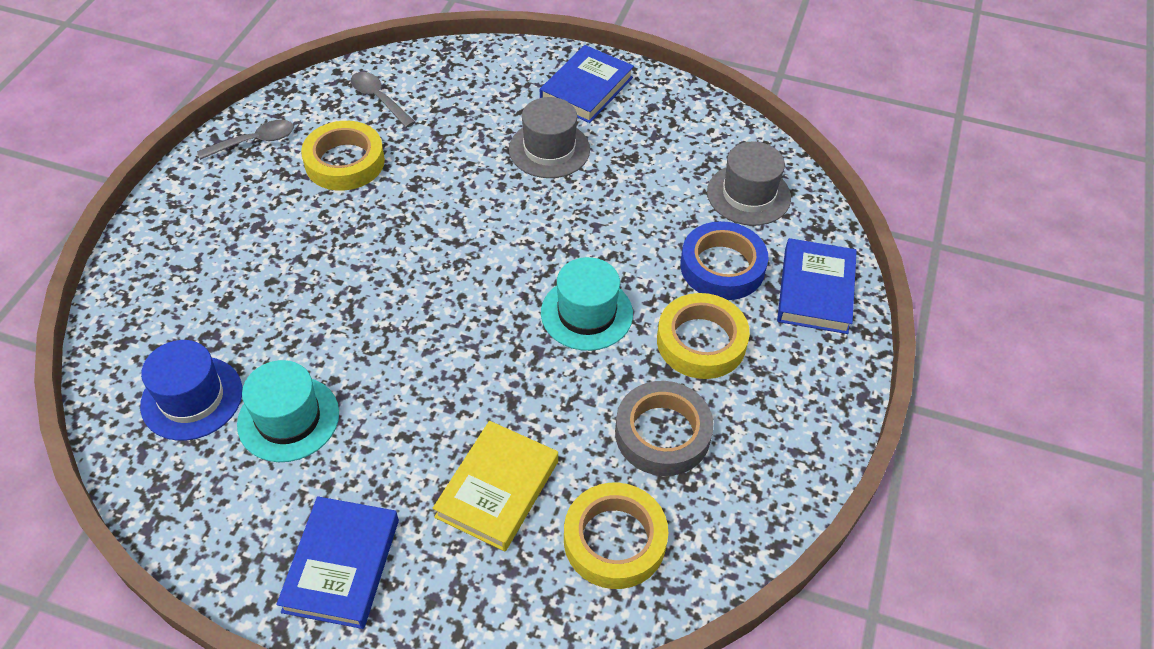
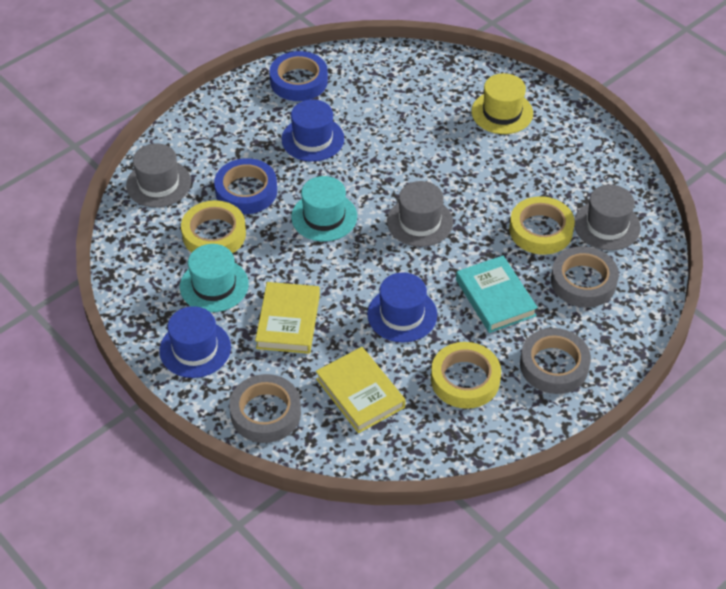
blue book: 3 -> 0
blue hat: 1 -> 3
blue tape: 1 -> 2
grey hat: 2 -> 3
grey spoon: 2 -> 0
grey tape: 1 -> 3
turquoise book: 0 -> 1
yellow book: 1 -> 2
yellow hat: 0 -> 1

